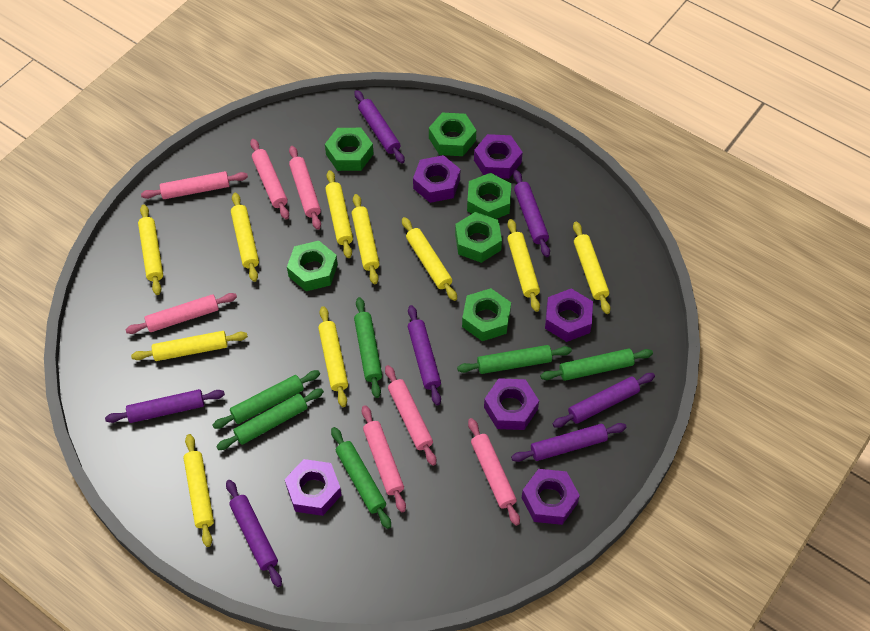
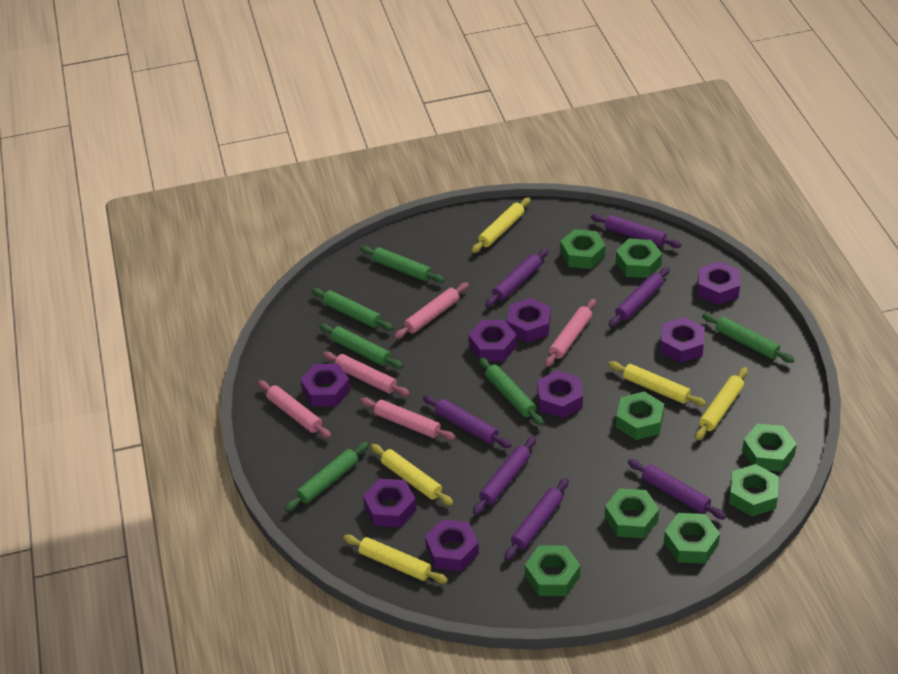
green nut: 6 -> 8
pink rolling pin: 7 -> 5
purple nut: 6 -> 8
yellow rolling pin: 10 -> 5

